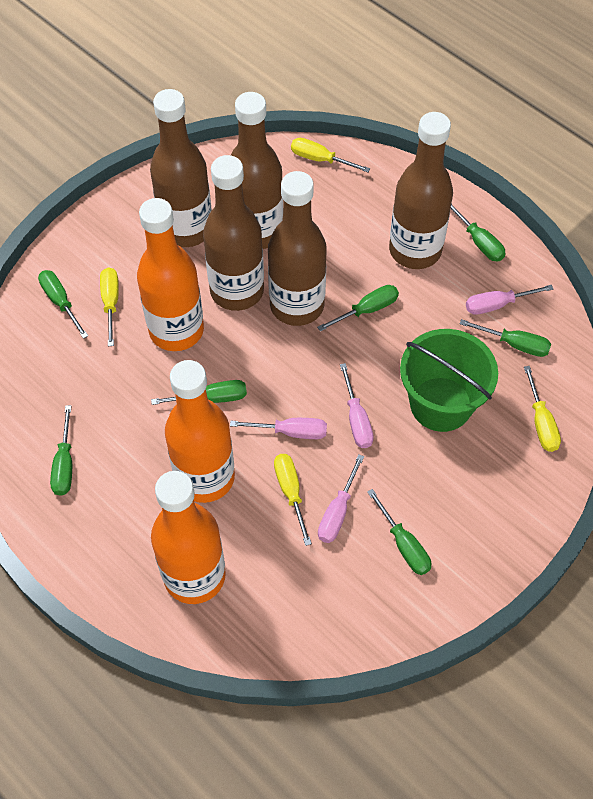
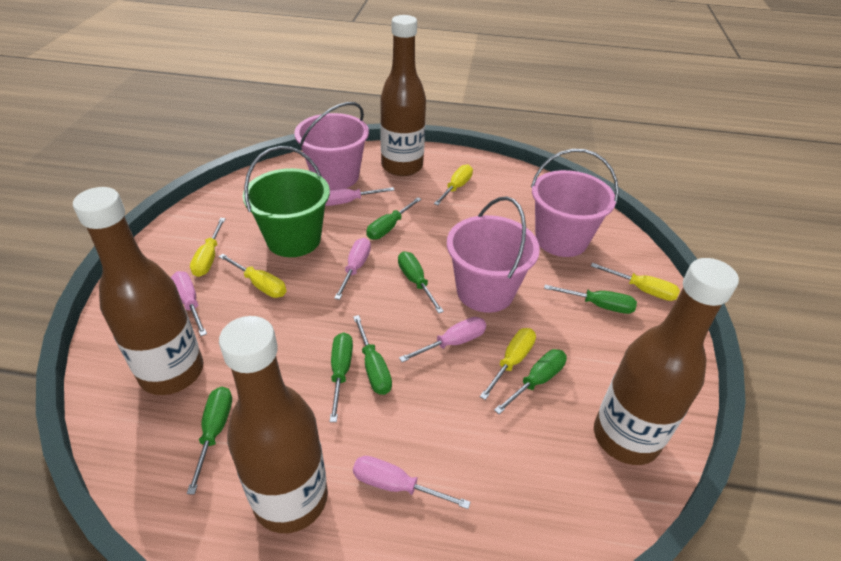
brown bottle: 5 -> 4
orange bottle: 3 -> 0
pink bucket: 0 -> 3
pink screwdriver: 4 -> 5
yellow screwdriver: 4 -> 5

